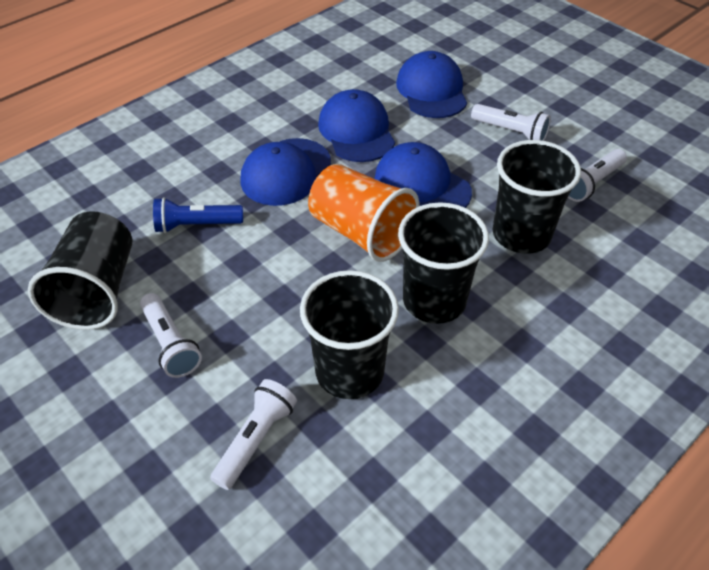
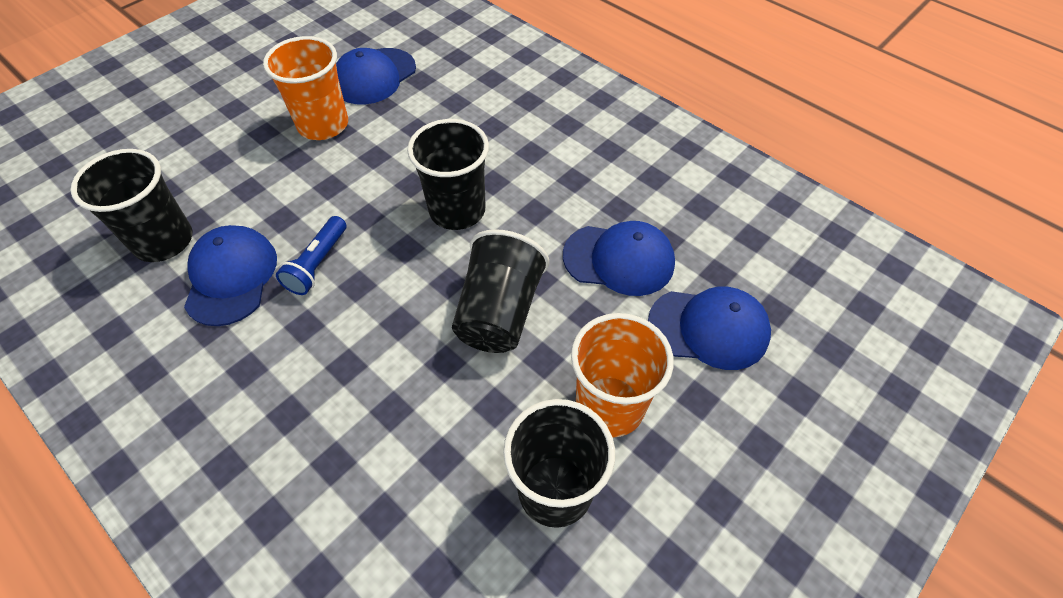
orange cup: 1 -> 2
white flashlight: 4 -> 0

